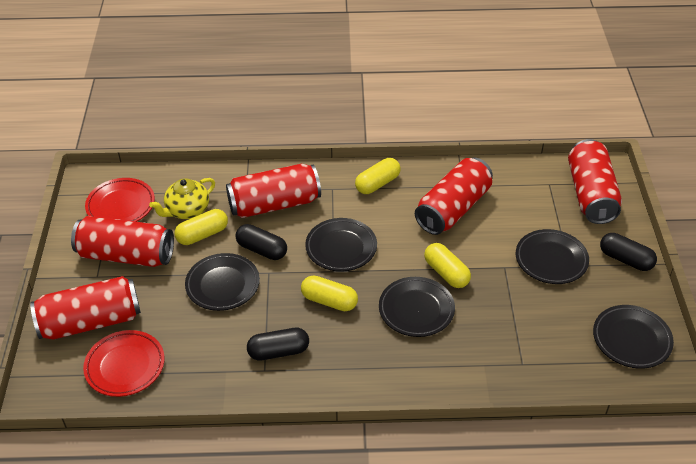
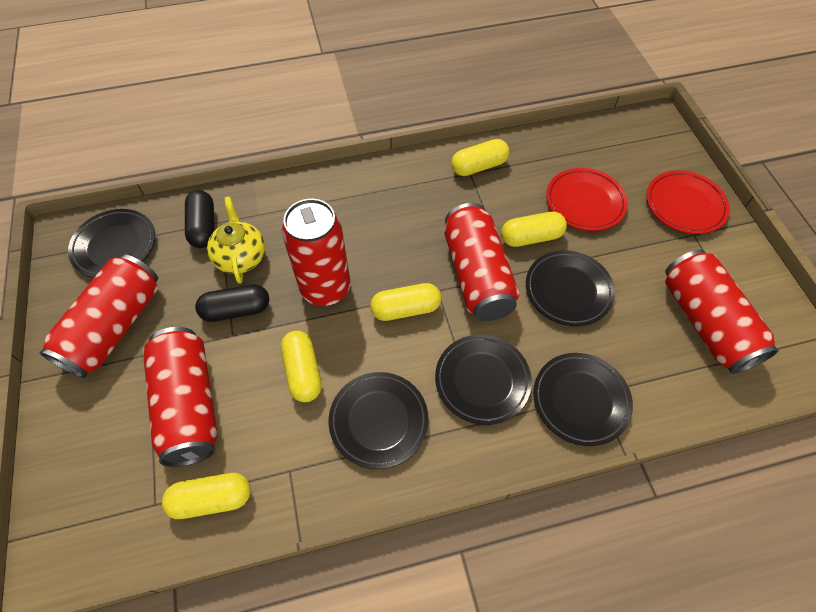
black capsule: 3 -> 2
yellow capsule: 4 -> 5

